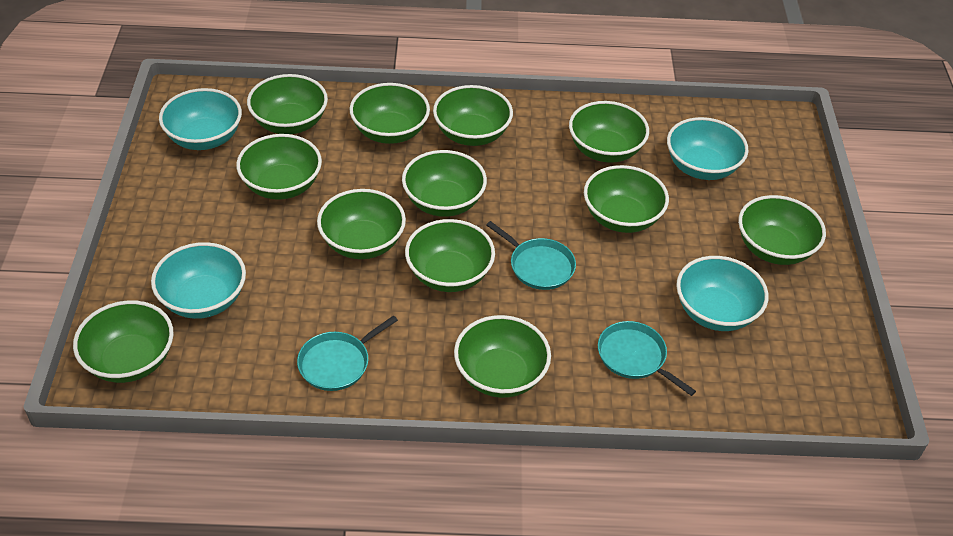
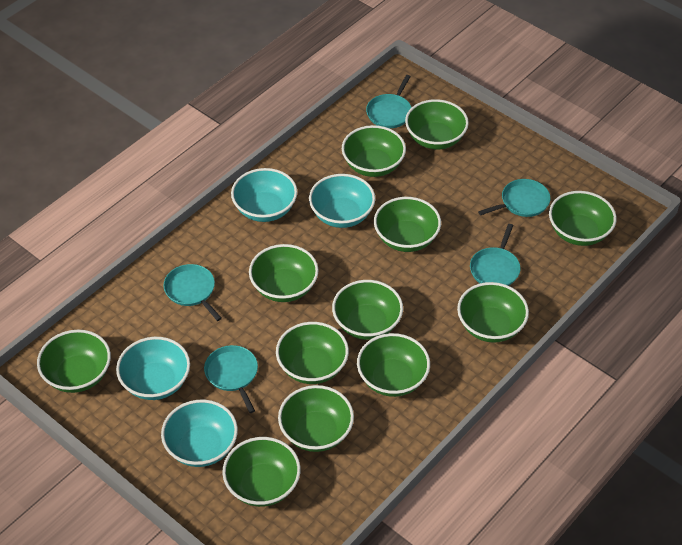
turquoise pan: 3 -> 5

